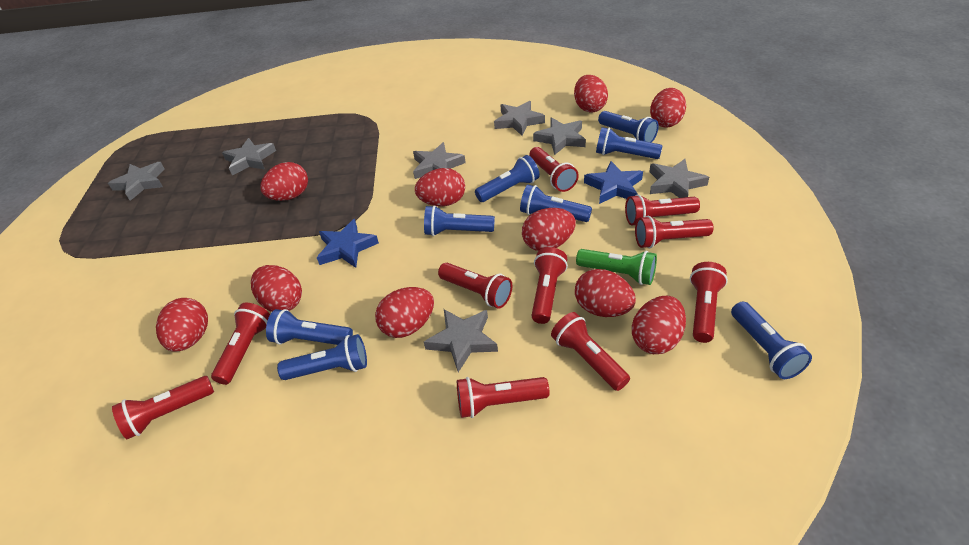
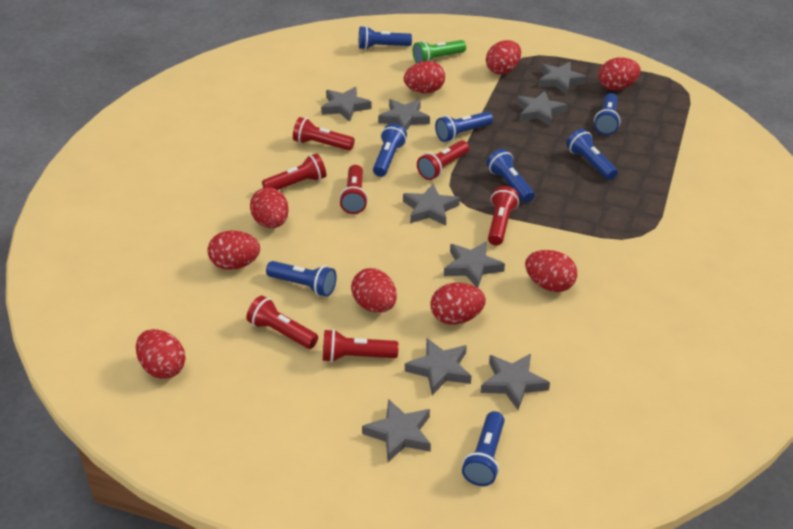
blue star: 2 -> 0
grey star: 7 -> 9
red egg: 10 -> 9
red flashlight: 10 -> 7

